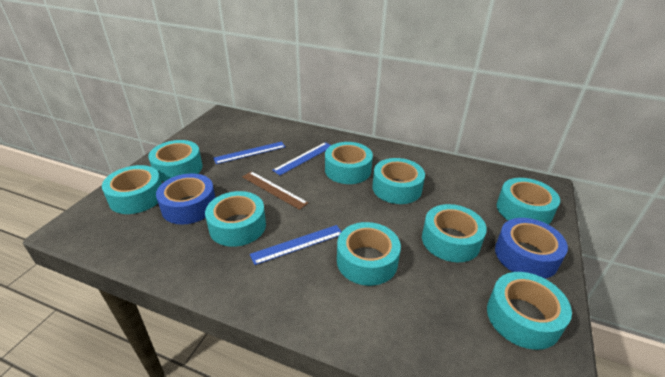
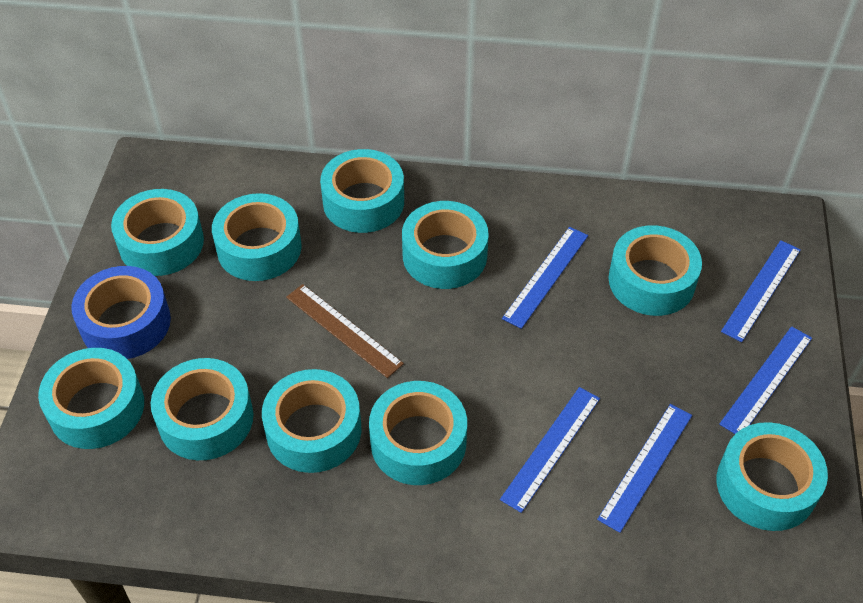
blue ruler: 3 -> 5
blue tape: 2 -> 1
turquoise tape: 9 -> 10

